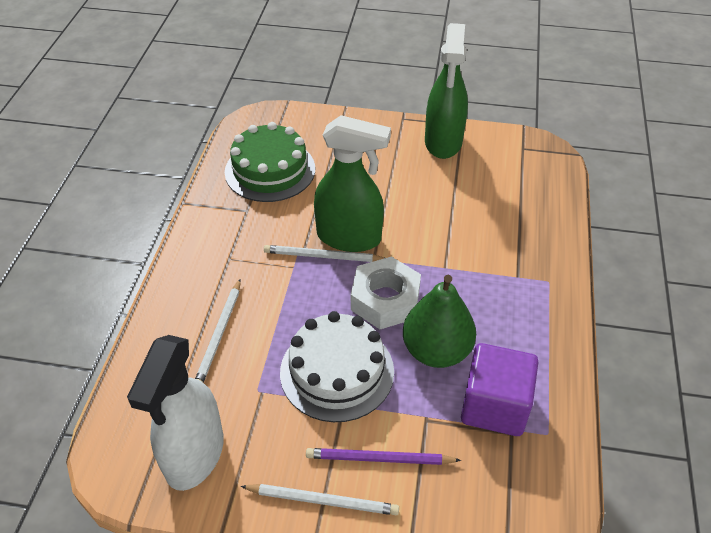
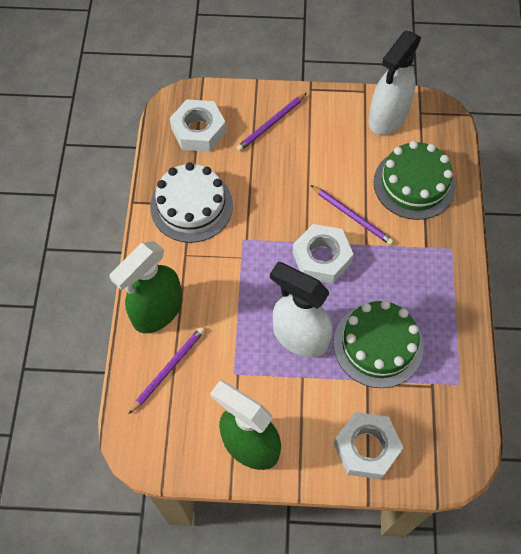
green cake: 1 -> 2
green pear: 1 -> 0
purple cube: 1 -> 0
purple pencil: 1 -> 3
white nut: 1 -> 3
white pencil: 3 -> 0
white spray bottle: 1 -> 2

